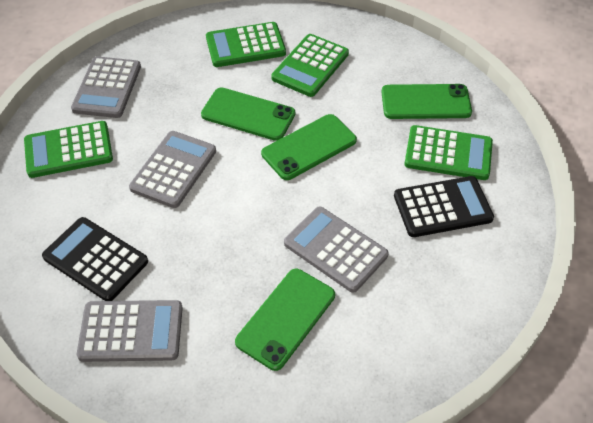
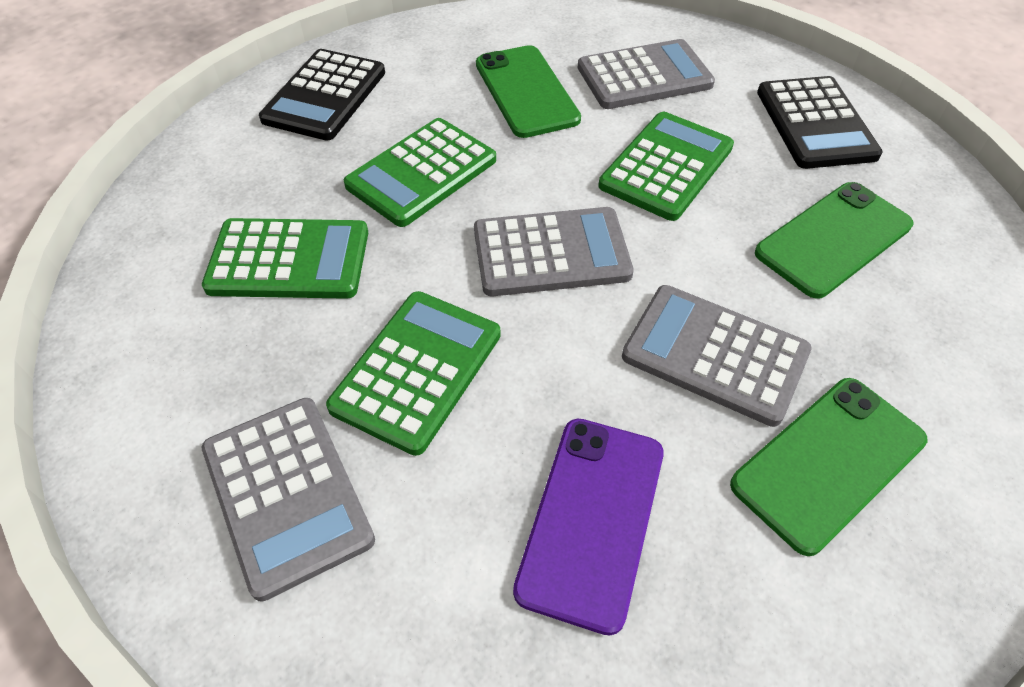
green phone: 4 -> 3
purple phone: 0 -> 1

